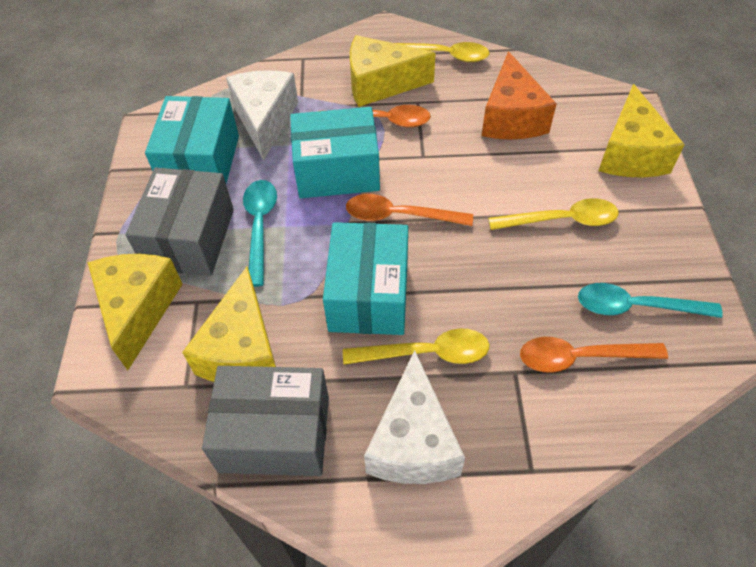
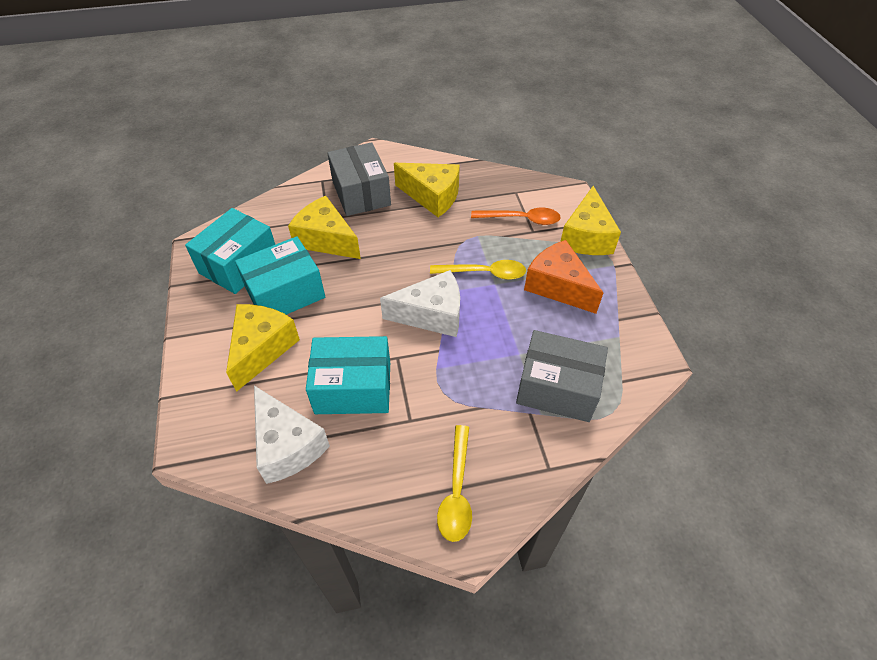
orange spoon: 3 -> 1
turquoise spoon: 2 -> 0
yellow spoon: 3 -> 2

